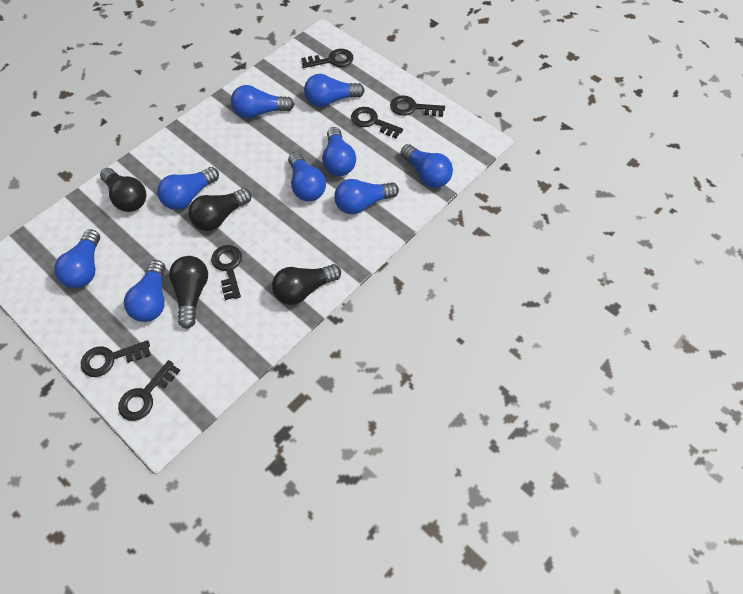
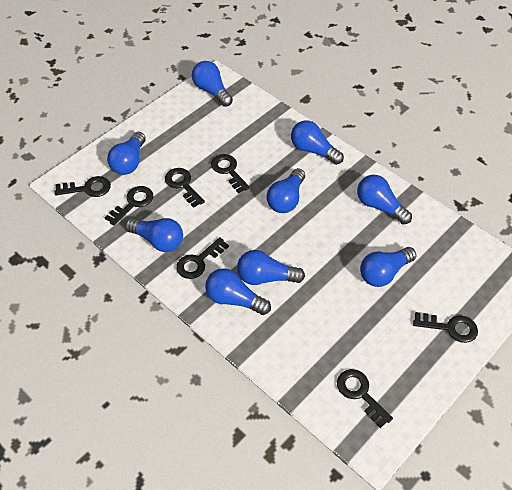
black key: 6 -> 7
black light bulb: 4 -> 0

